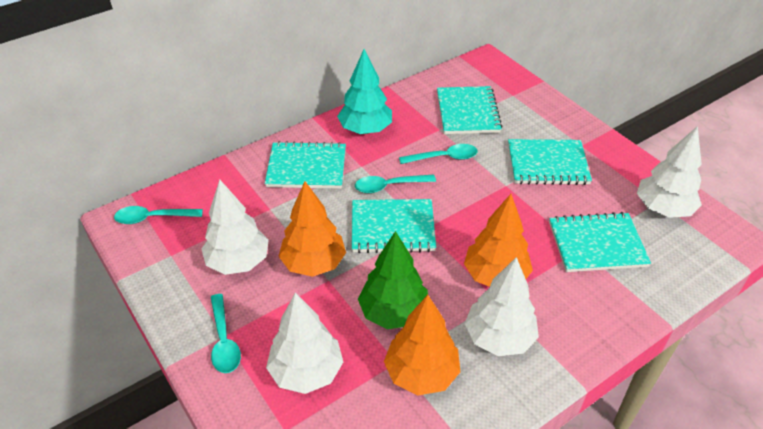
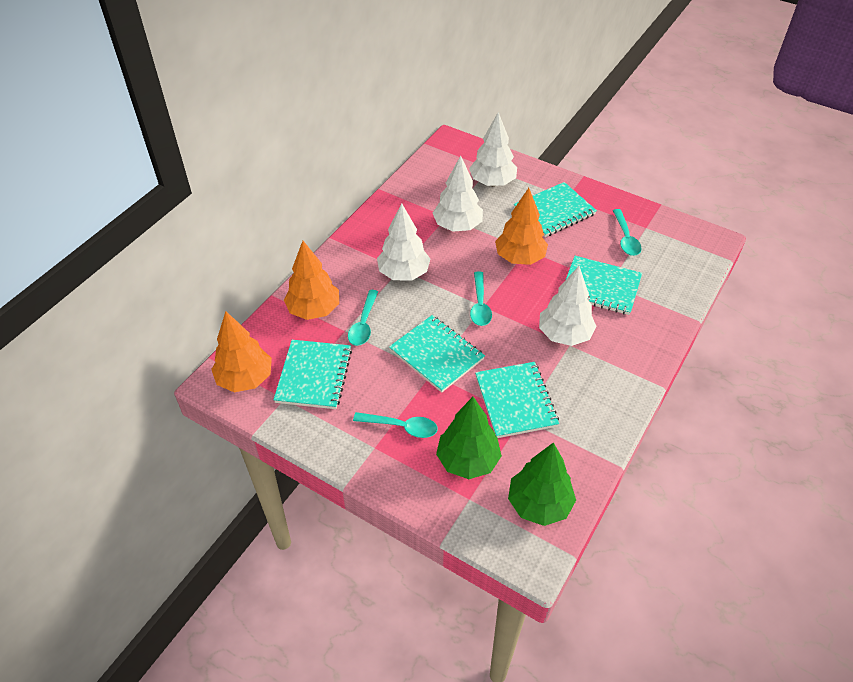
green tree: 1 -> 2
turquoise tree: 1 -> 0

